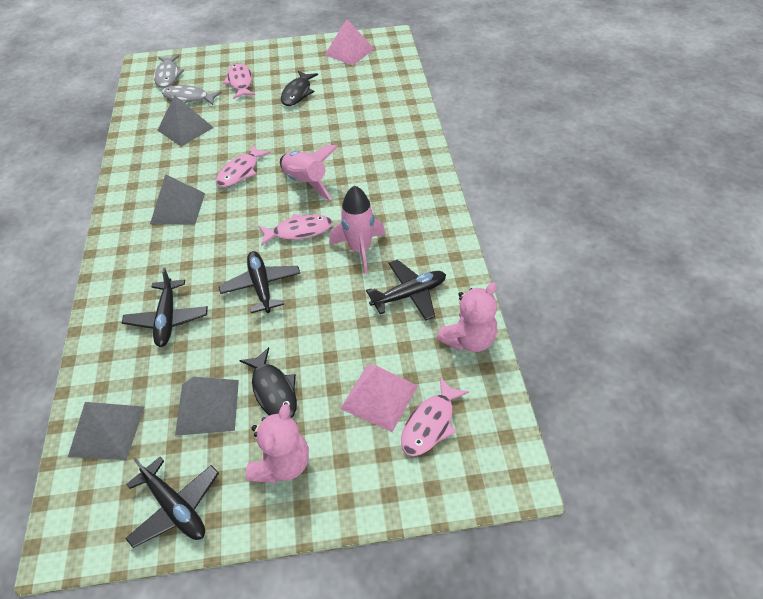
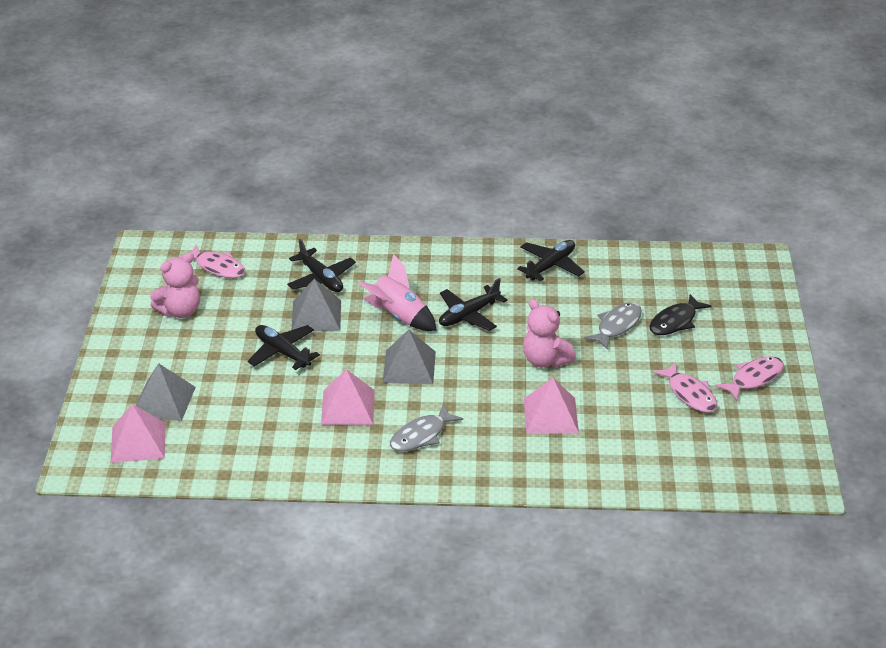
black fish: 2 -> 1
grey pyramid: 4 -> 3
pink fish: 4 -> 3
pink pyramid: 2 -> 3
pink rocket: 2 -> 1

